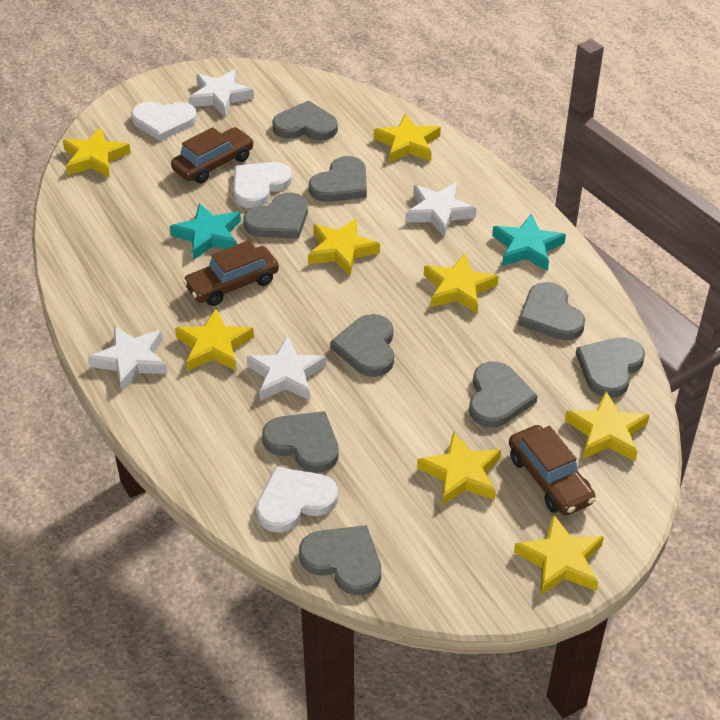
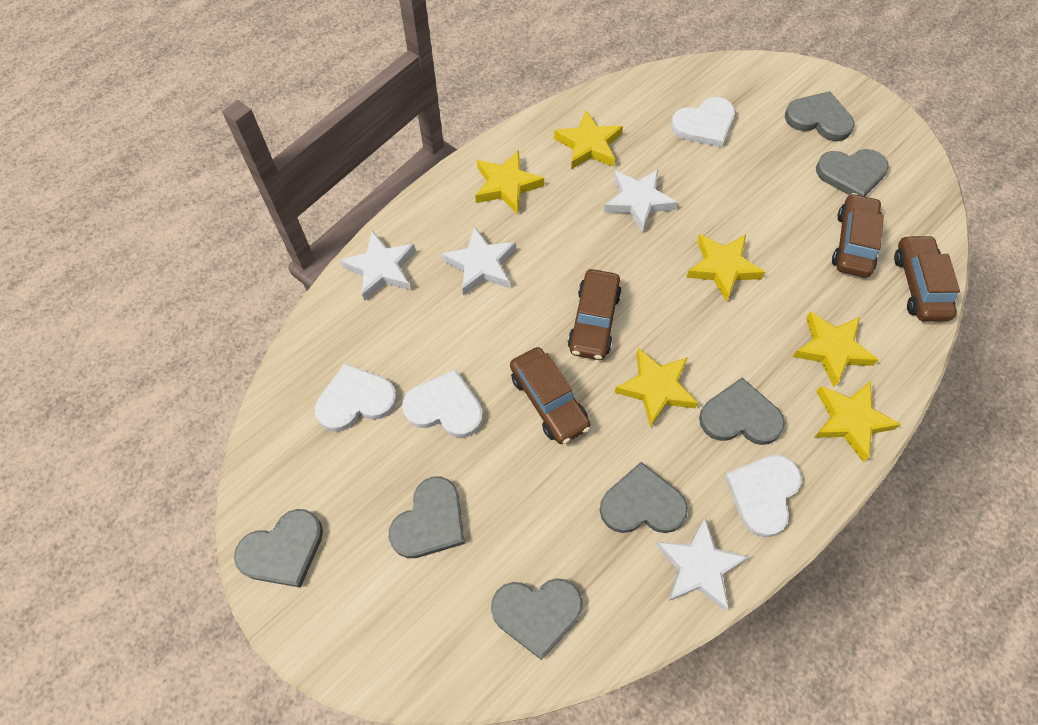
brown car: 3 -> 4
grey heart: 9 -> 7
turquoise star: 2 -> 0
white heart: 3 -> 4
yellow star: 8 -> 6

